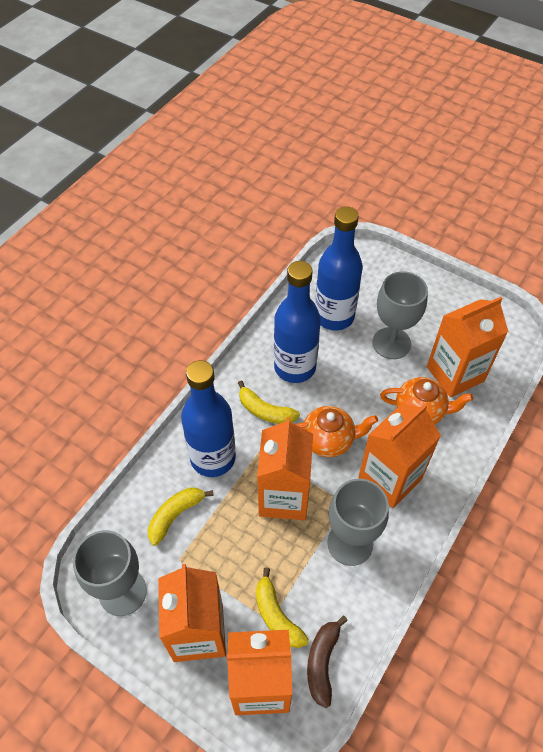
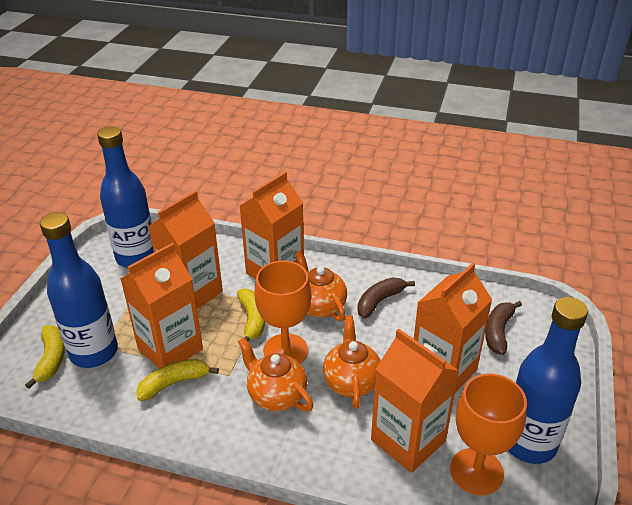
brown banana: 1 -> 2
grey goblet: 3 -> 0
orange goblet: 0 -> 2
orange teapot: 2 -> 3

